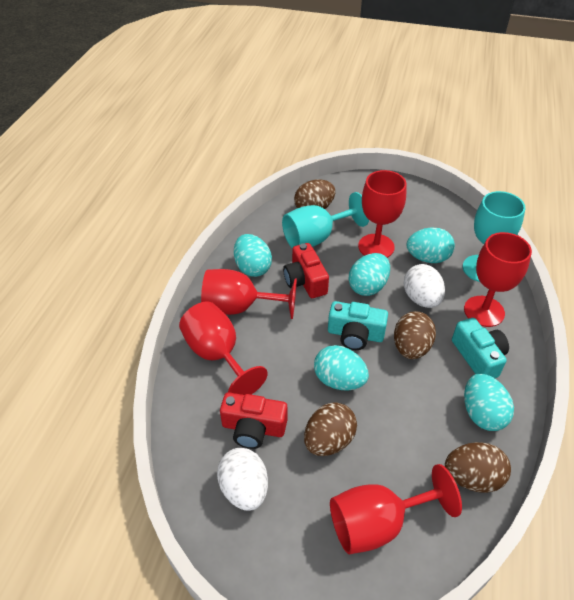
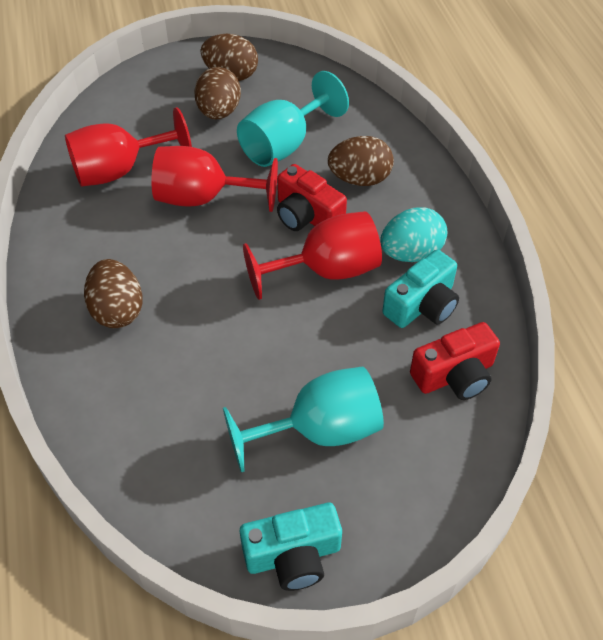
red goblet: 5 -> 3
turquoise egg: 5 -> 1
white egg: 2 -> 0

